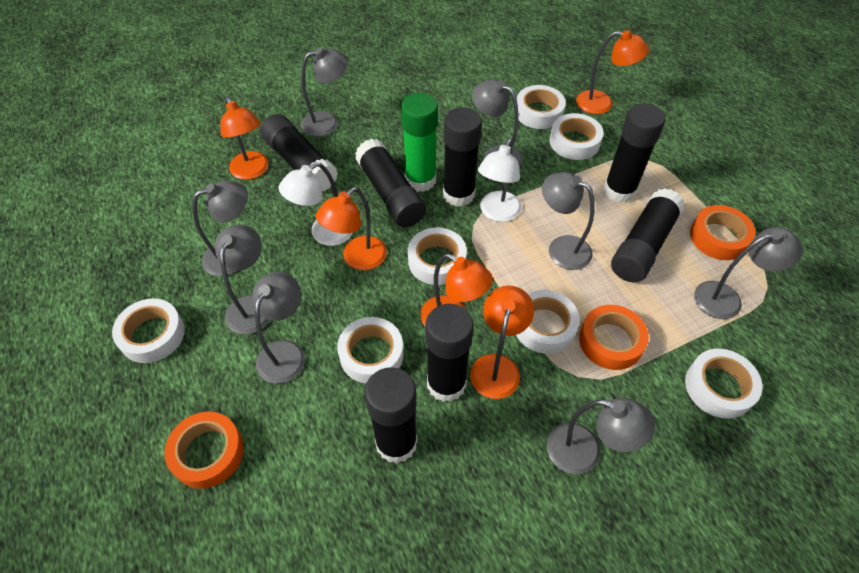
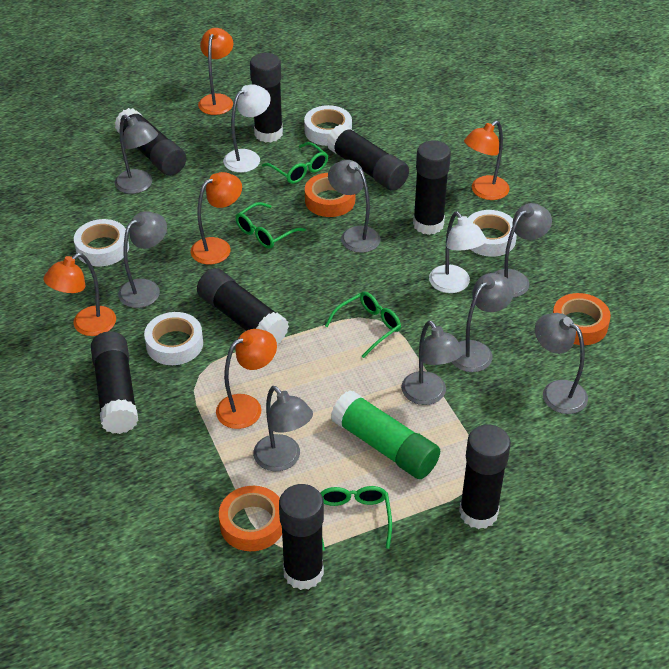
black glue stick: 7 -> 8
green glasses: 0 -> 4
white tape: 7 -> 4

